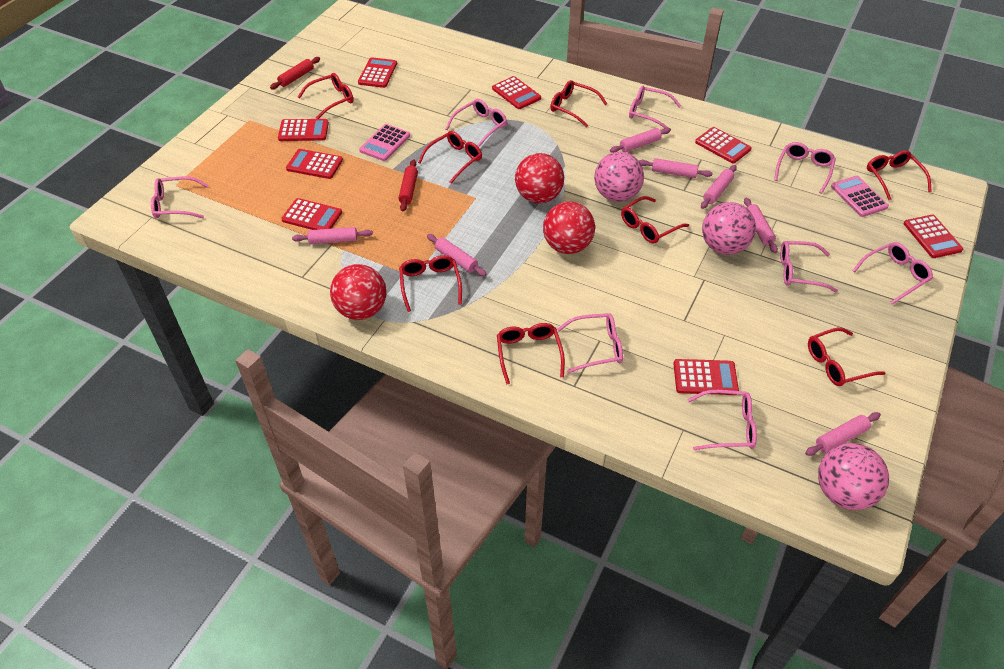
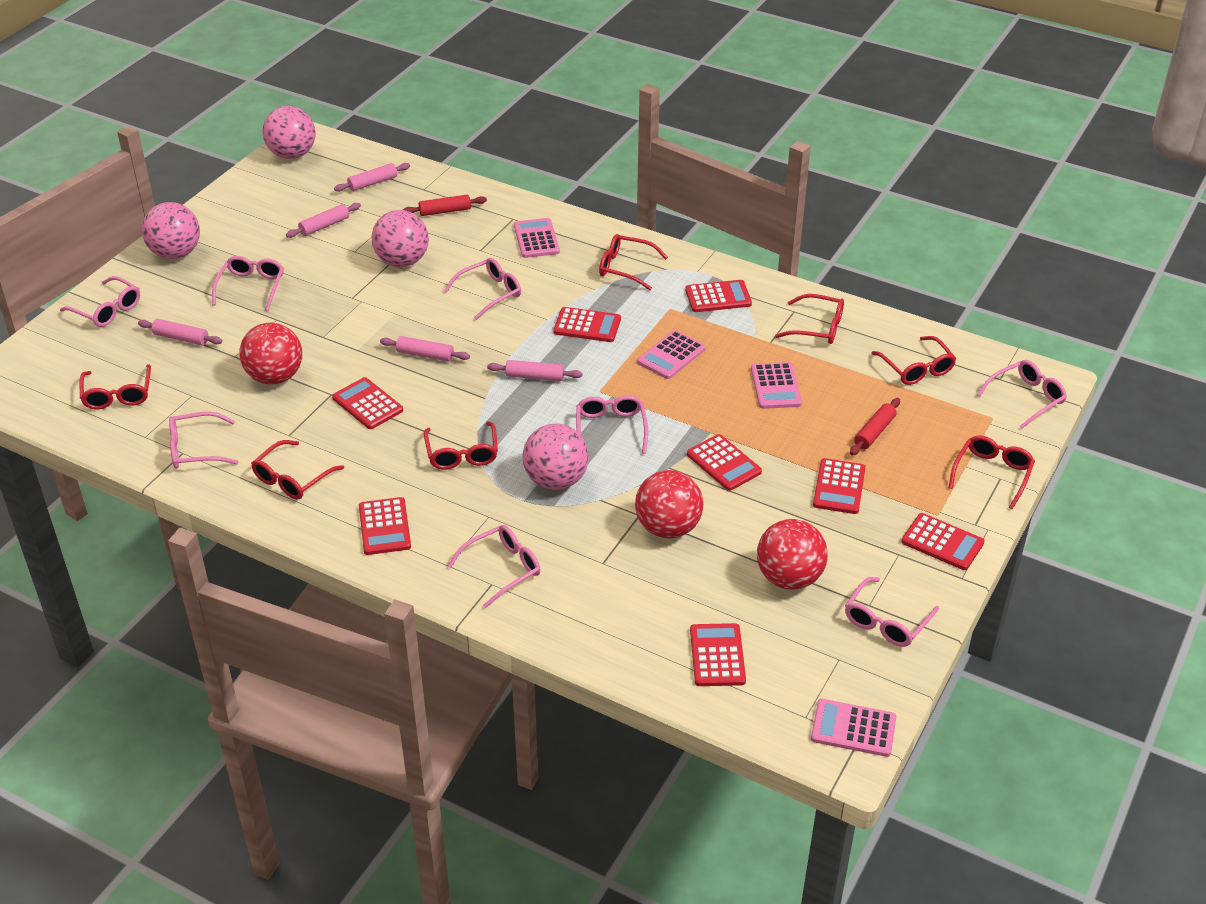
pink ball: 3 -> 4
pink calculator: 2 -> 4
pink rolling pin: 7 -> 5
red glasses: 8 -> 7

